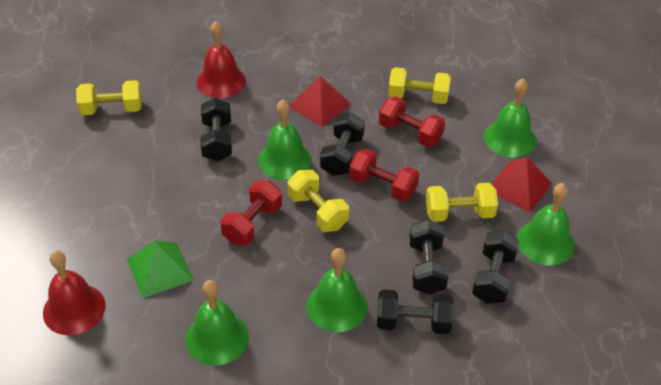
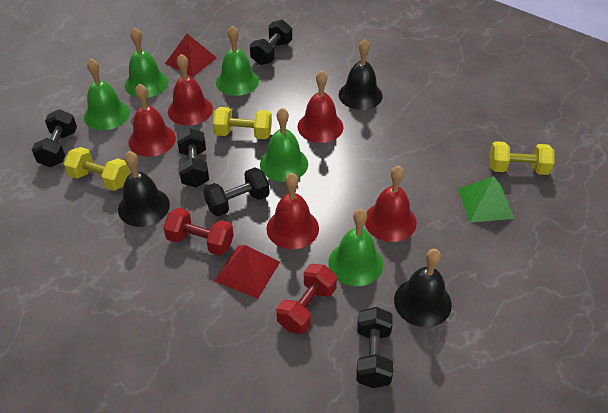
black bell: 0 -> 3
red bell: 2 -> 5
red dumbbell: 3 -> 2
yellow dumbbell: 4 -> 3

